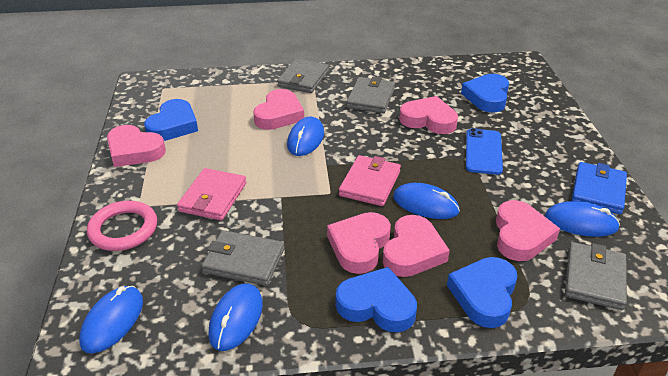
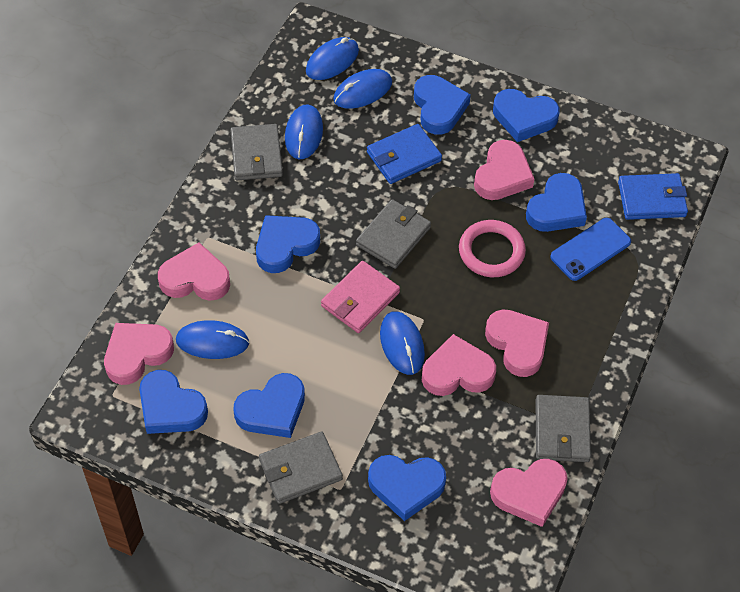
blue heart: 4 -> 7
blue wallet: 1 -> 2
pink wallet: 2 -> 1

